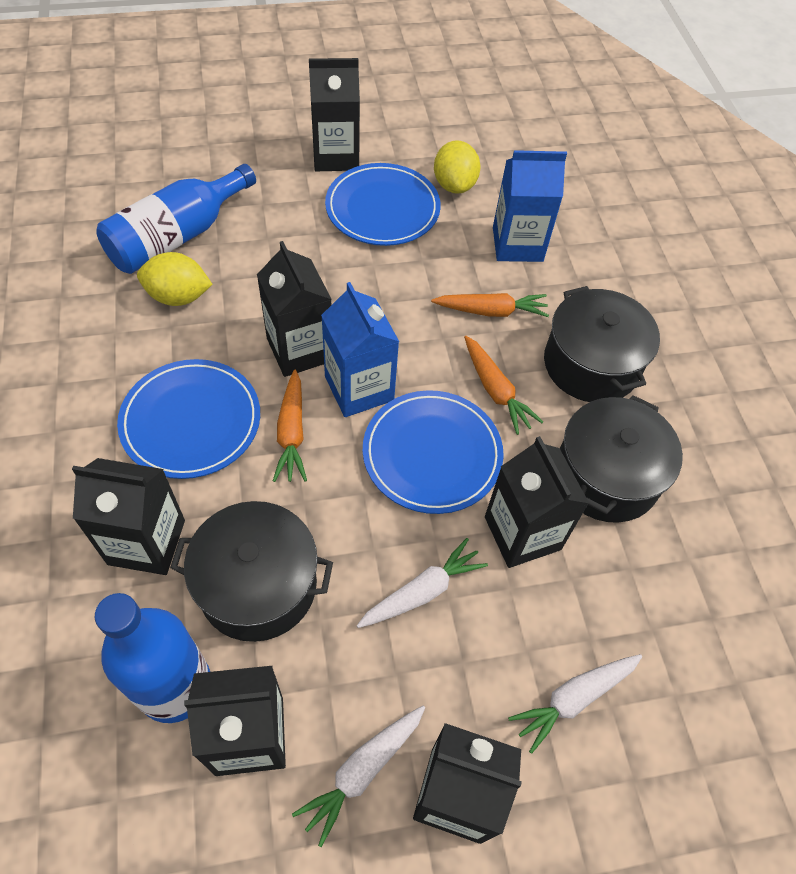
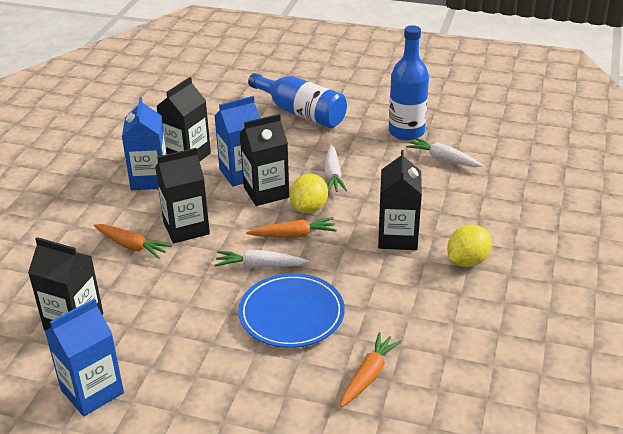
black carton: 6 -> 5
black pot: 3 -> 0
blue carton: 2 -> 3
blue plate: 3 -> 1

